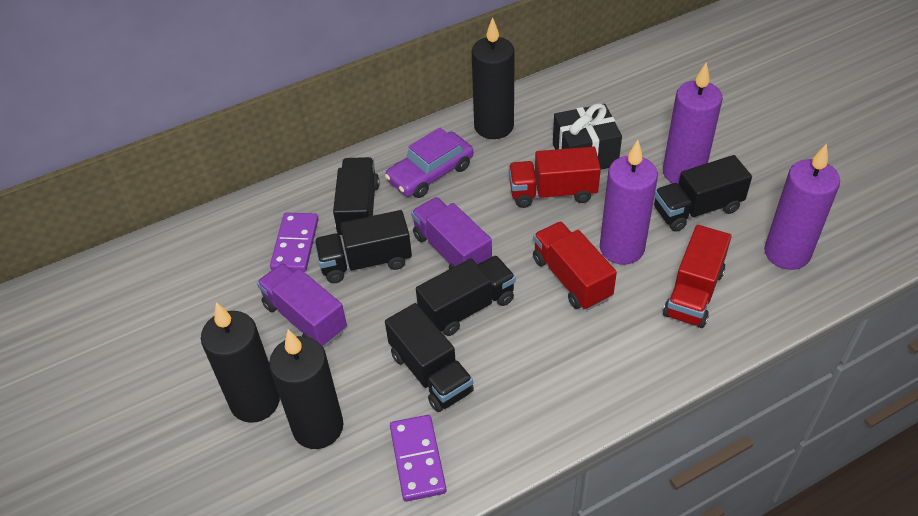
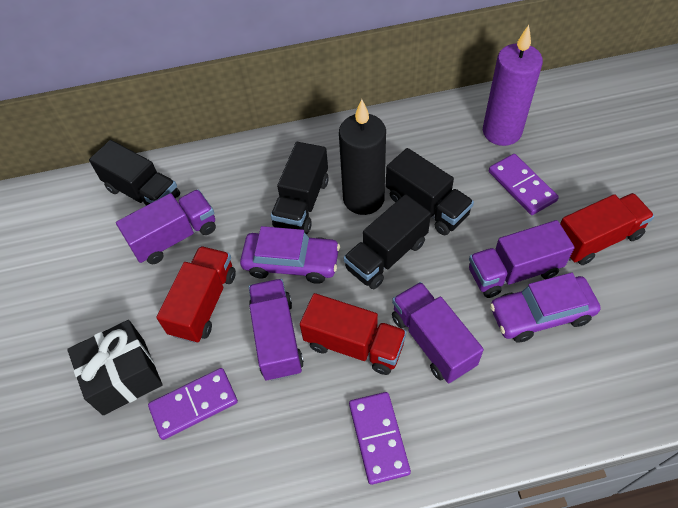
black candle: 3 -> 1
black truck: 5 -> 4
purple candle: 3 -> 1
purple car: 1 -> 2
purple domino: 2 -> 3
purple truck: 2 -> 4

